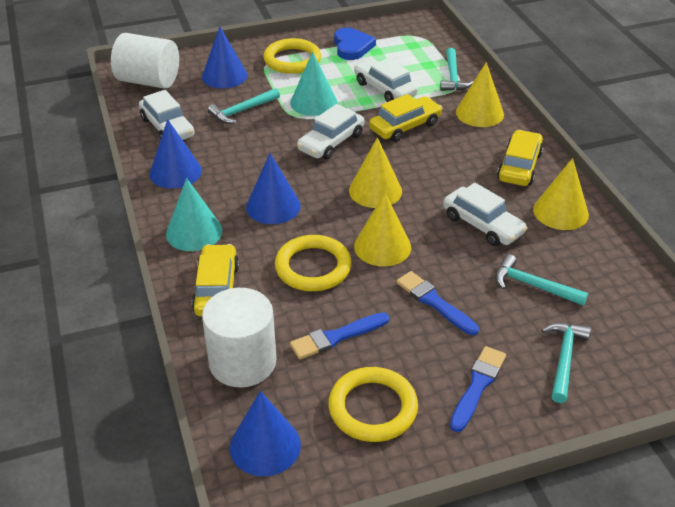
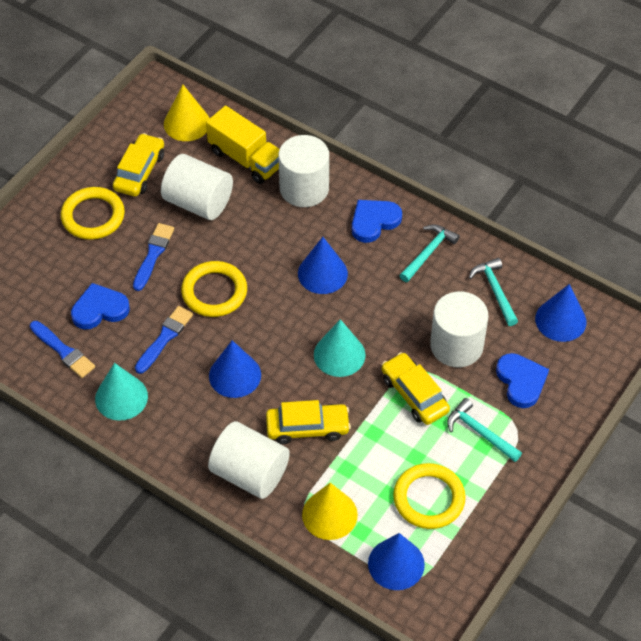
blue heart: 1 -> 3
turquoise hammer: 4 -> 3
white car: 4 -> 0
white cylinder: 2 -> 4
yellow cone: 4 -> 2
yellow truck: 0 -> 1

